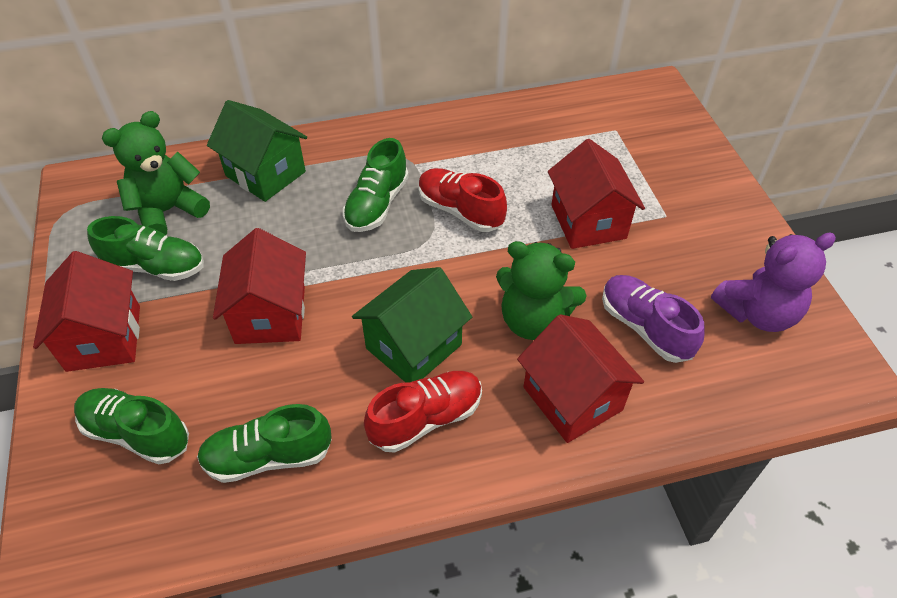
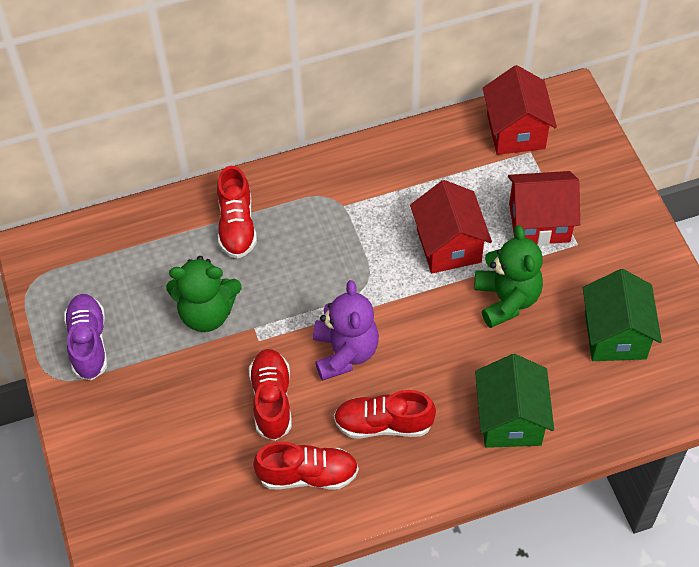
green shoe: 4 -> 0
red house: 4 -> 3
red shoe: 2 -> 4

